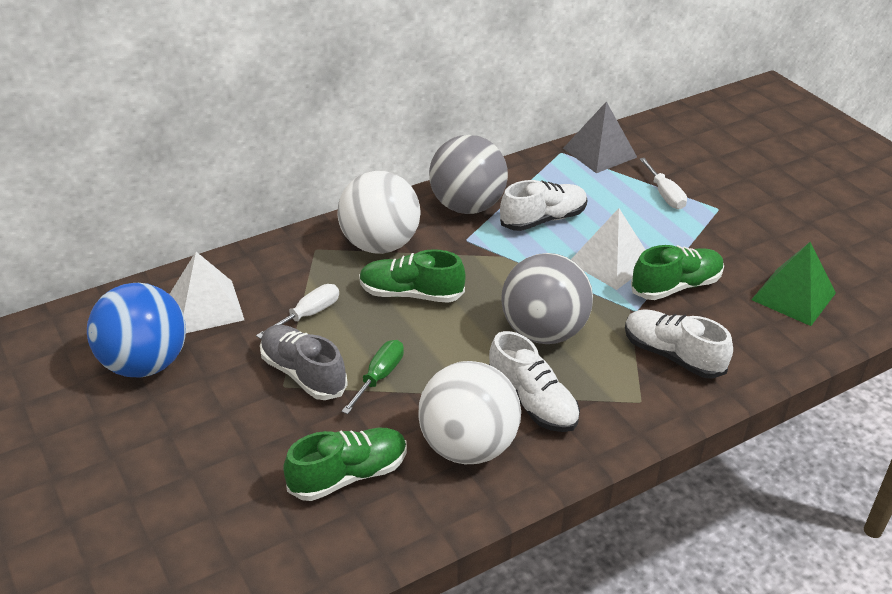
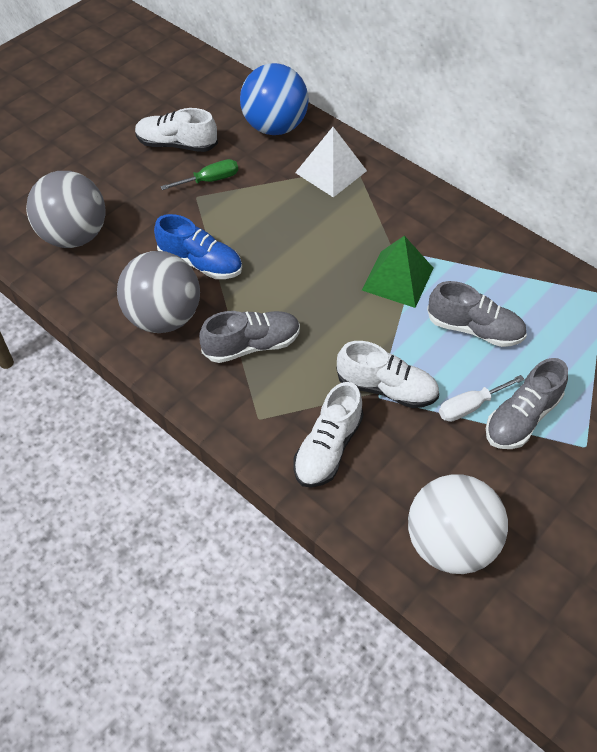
blue shoe: 0 -> 1
green shoe: 3 -> 0
grey pyramid: 1 -> 0
grey shoe: 1 -> 3
white ball: 2 -> 1
white pyramid: 2 -> 1
white screwdriver: 2 -> 1

